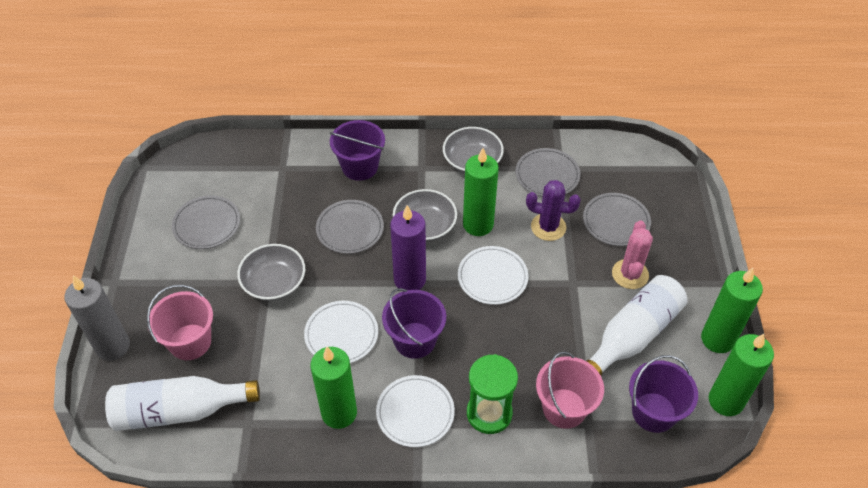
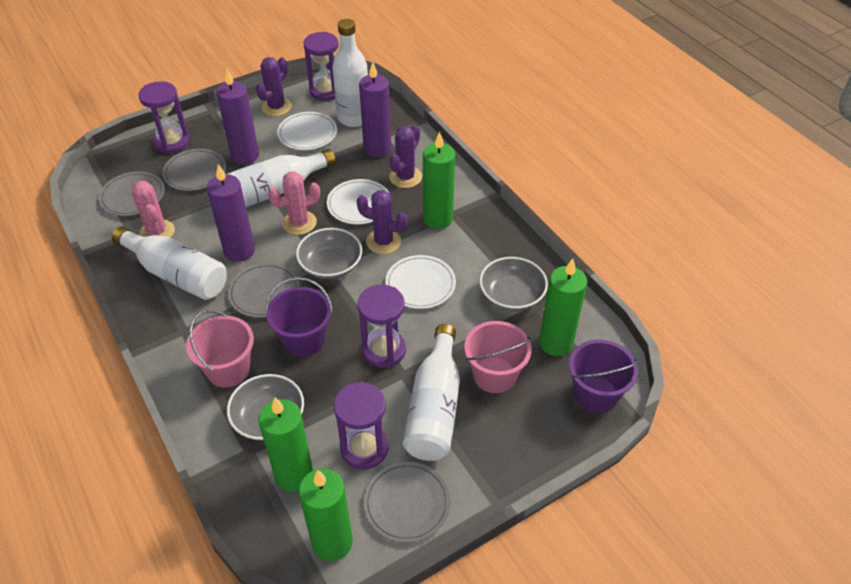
green hourglass: 1 -> 0
grey candle: 1 -> 0
pink cactus: 1 -> 2
purple bucket: 3 -> 2
purple cactus: 1 -> 3
purple candle: 1 -> 3
purple hourglass: 0 -> 4
white bottle: 2 -> 4

